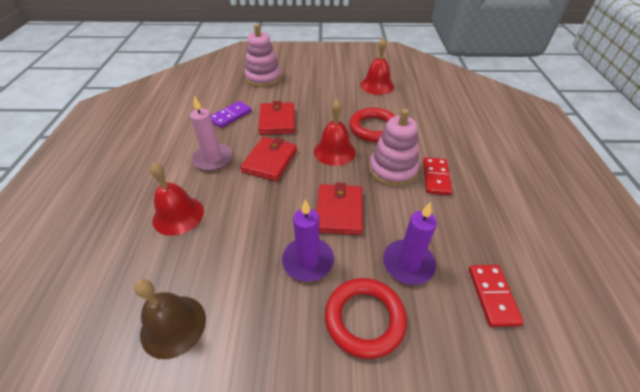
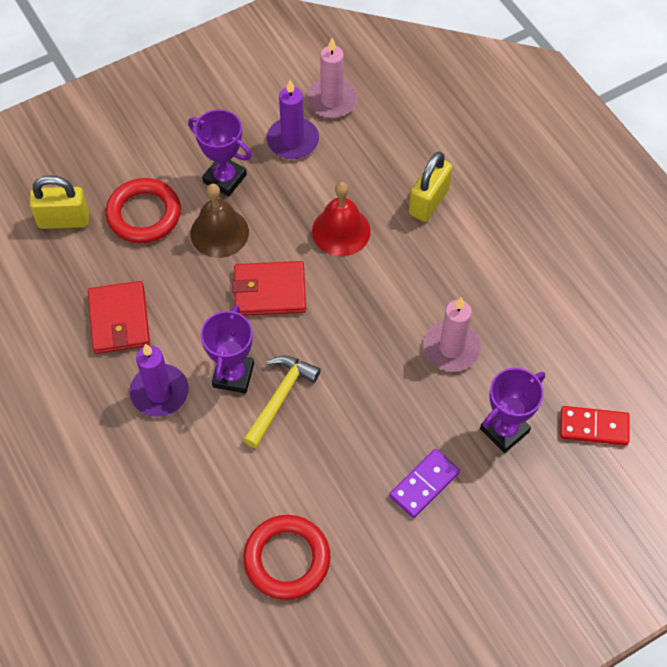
pink candle: 1 -> 2
pink stacking toy: 2 -> 0
purple trophy: 0 -> 3
red bell: 3 -> 1
red domino: 2 -> 1
red wallet: 3 -> 2
yellow hammer: 0 -> 1
yellow padlock: 0 -> 2

